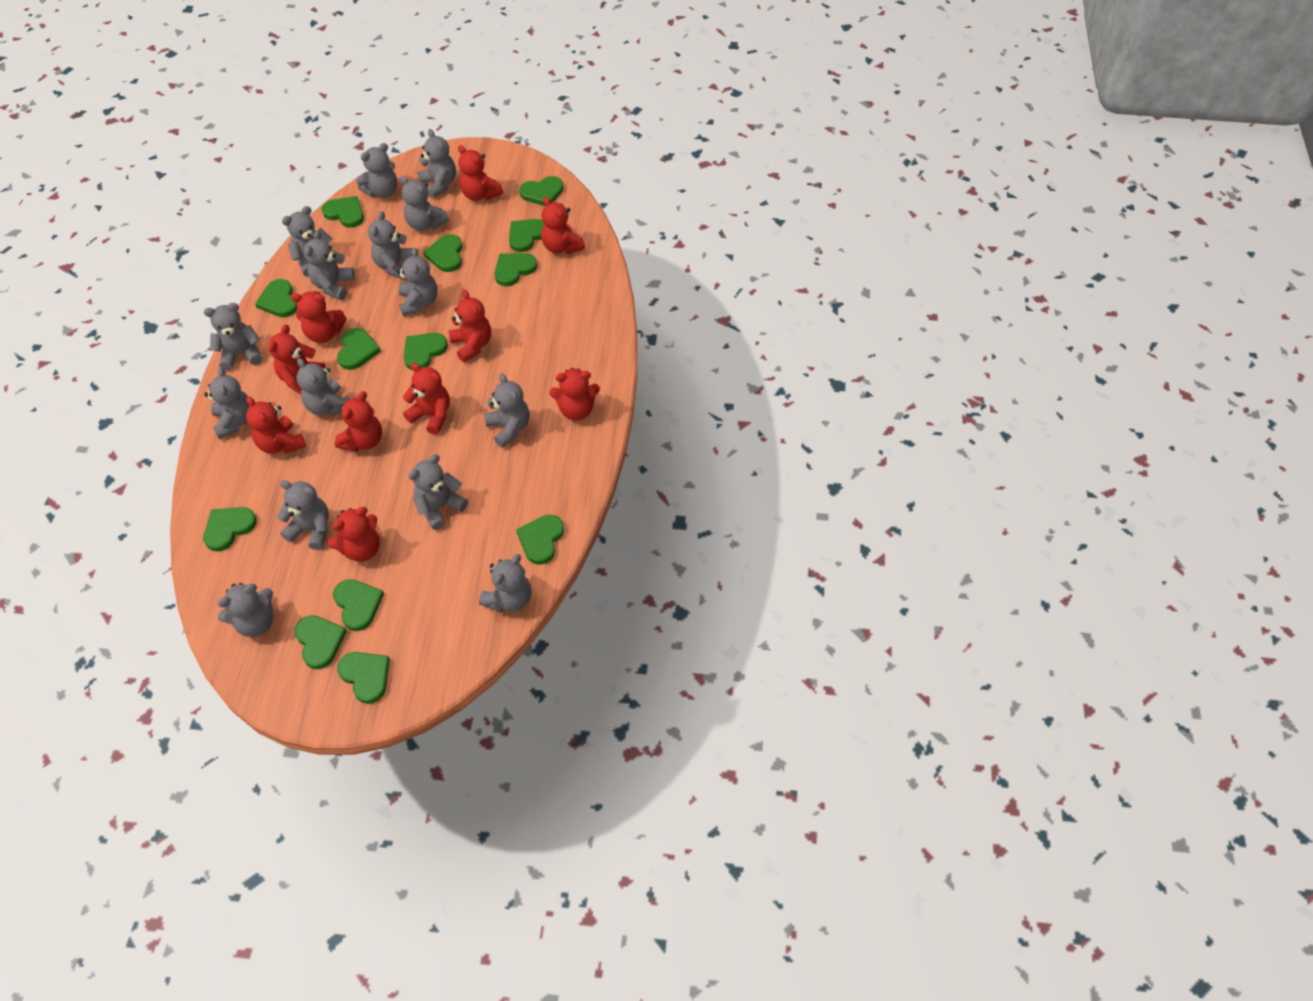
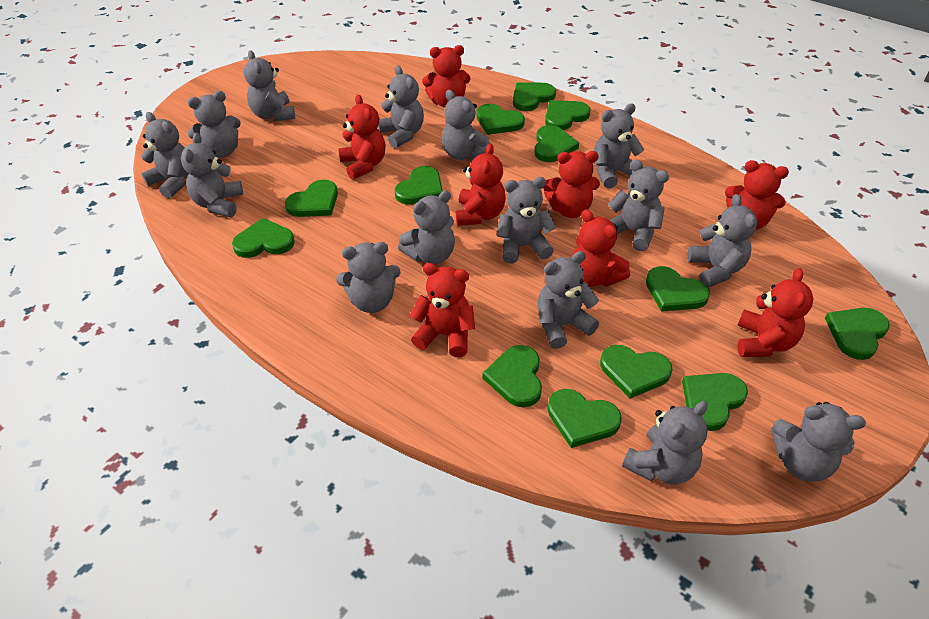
red teddy bear: 10 -> 8

